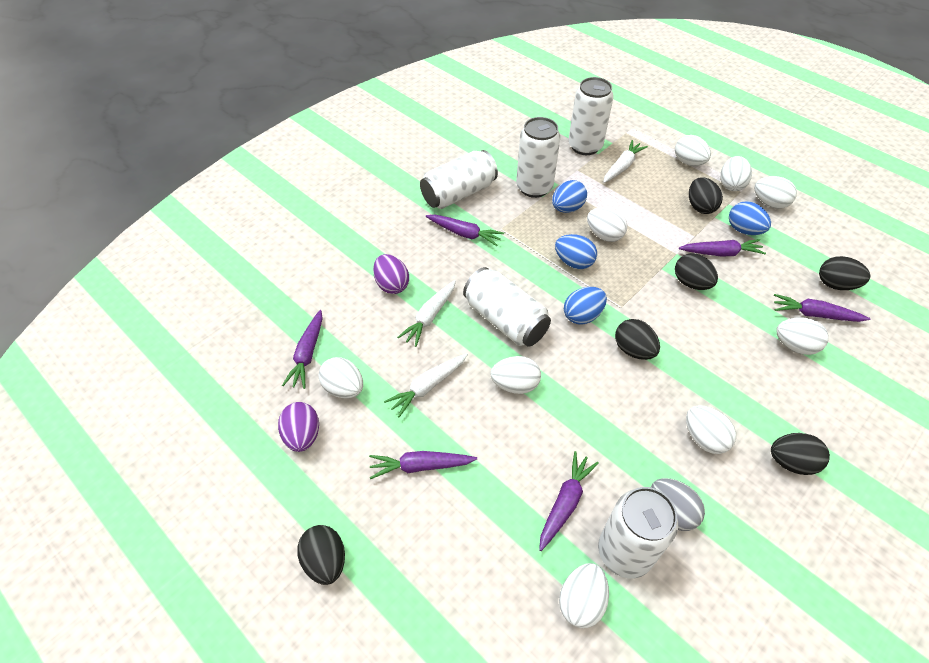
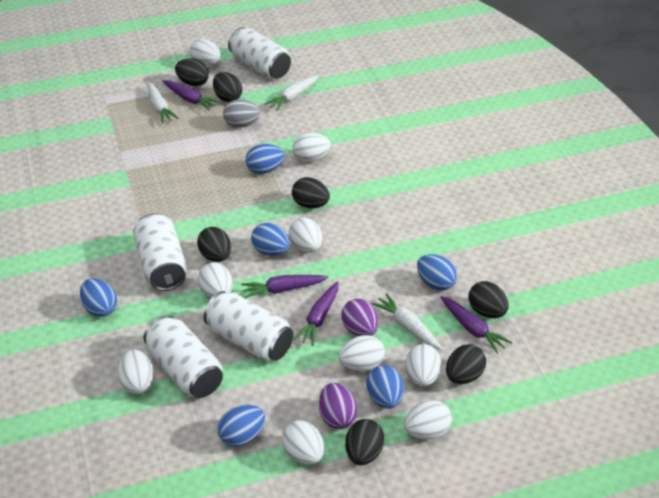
black egg: 6 -> 7
blue egg: 4 -> 6
purple carrot: 6 -> 4
white can: 5 -> 4

